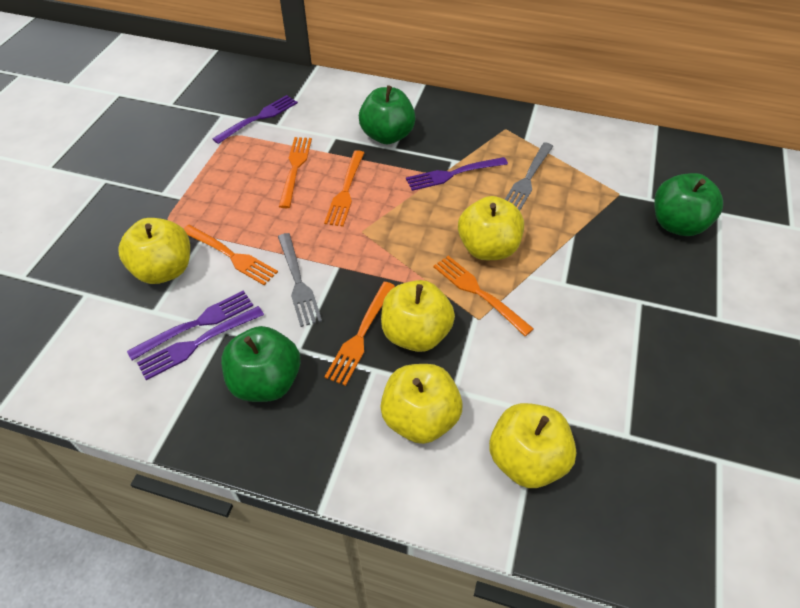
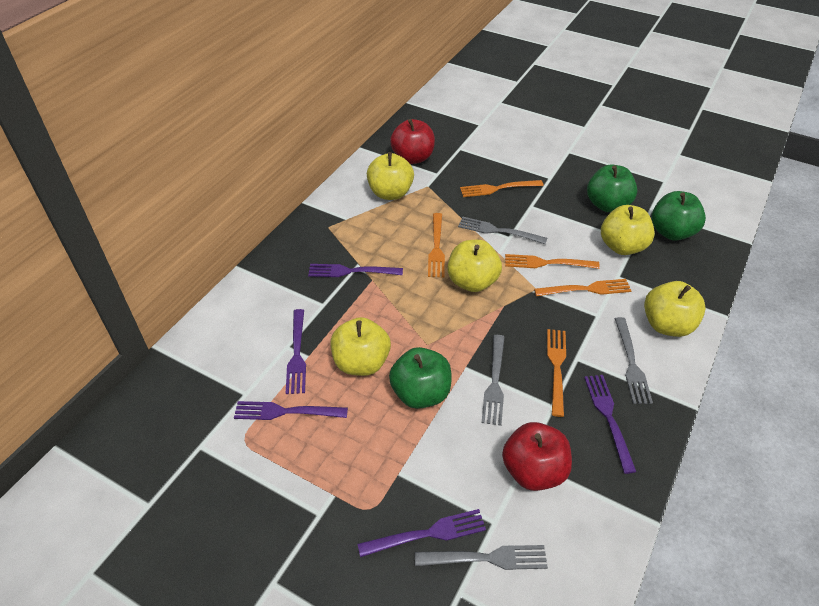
grey fork: 2 -> 4
purple fork: 4 -> 5
red apple: 0 -> 2

